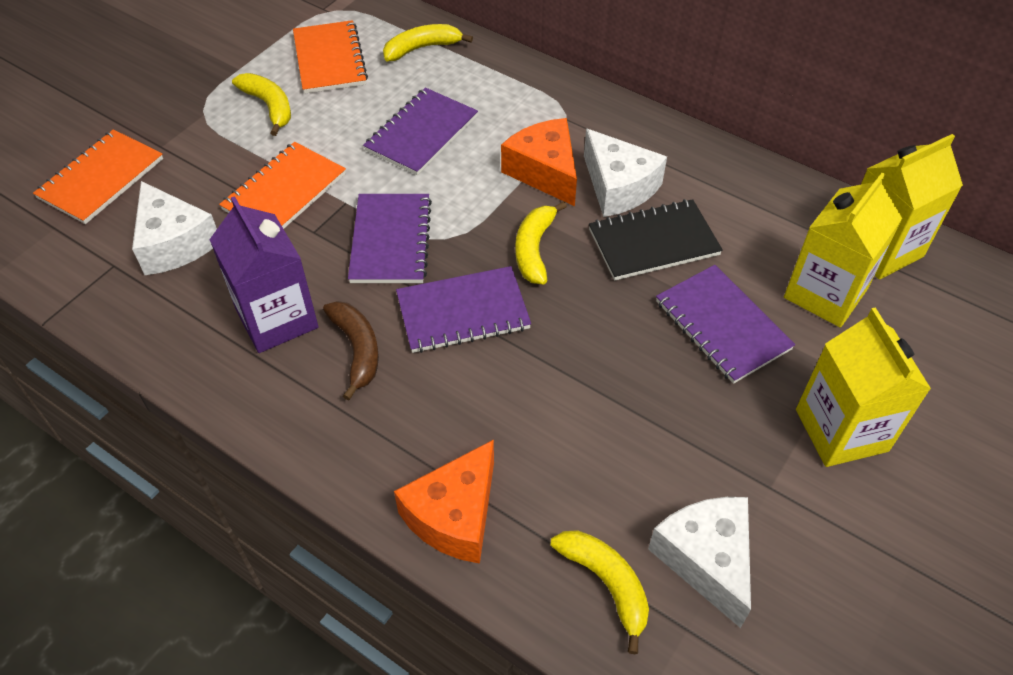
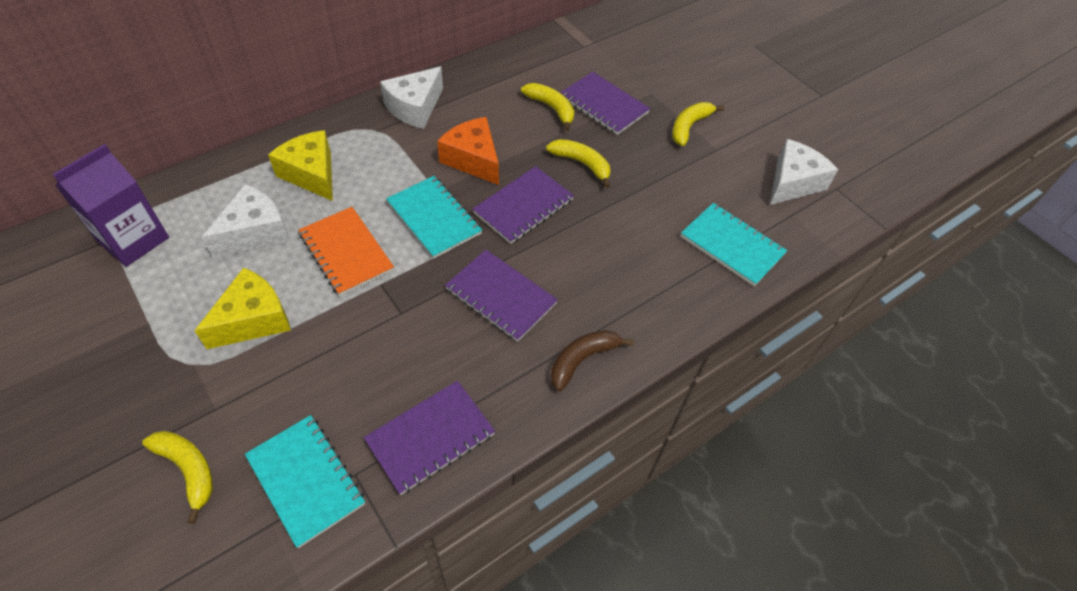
black notebook: 1 -> 0
orange cheese: 2 -> 1
orange notebook: 3 -> 1
turquoise notebook: 0 -> 3
yellow carton: 3 -> 0
yellow cheese: 0 -> 2

